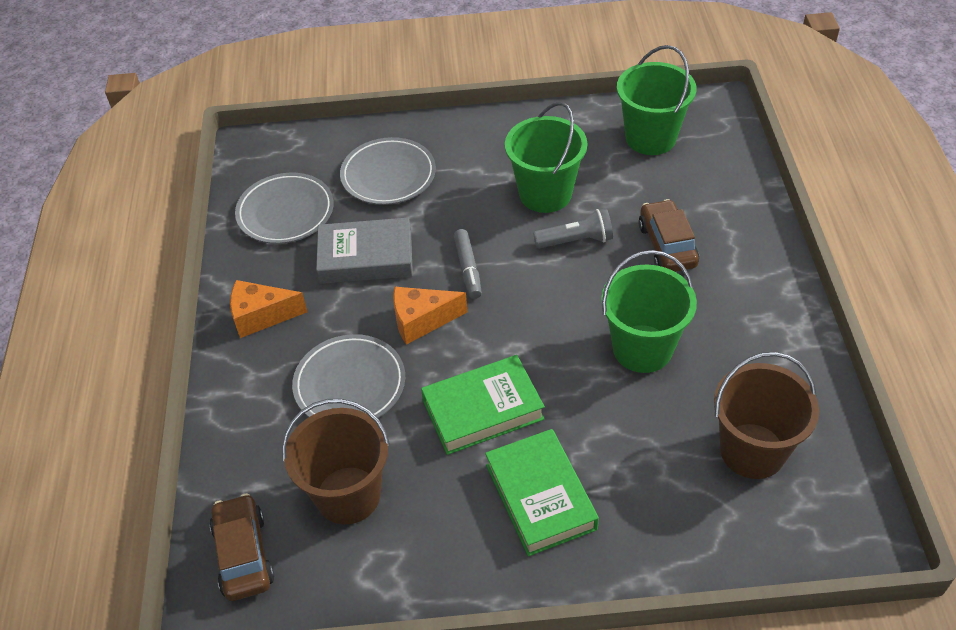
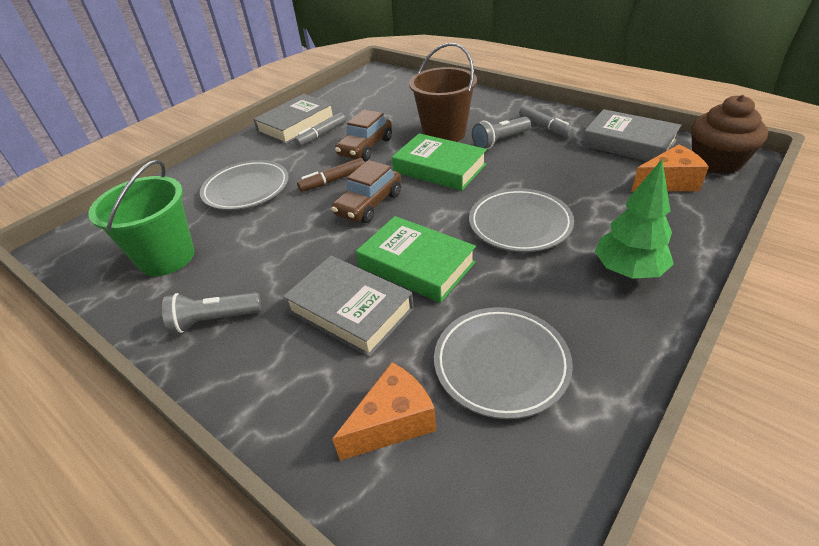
brown bucket: 2 -> 1
brown cupcake: 0 -> 1
brown marker: 0 -> 1
green bucket: 3 -> 1
green tree: 0 -> 1
grey book: 1 -> 3
grey flashlight: 1 -> 2
grey marker: 1 -> 2

